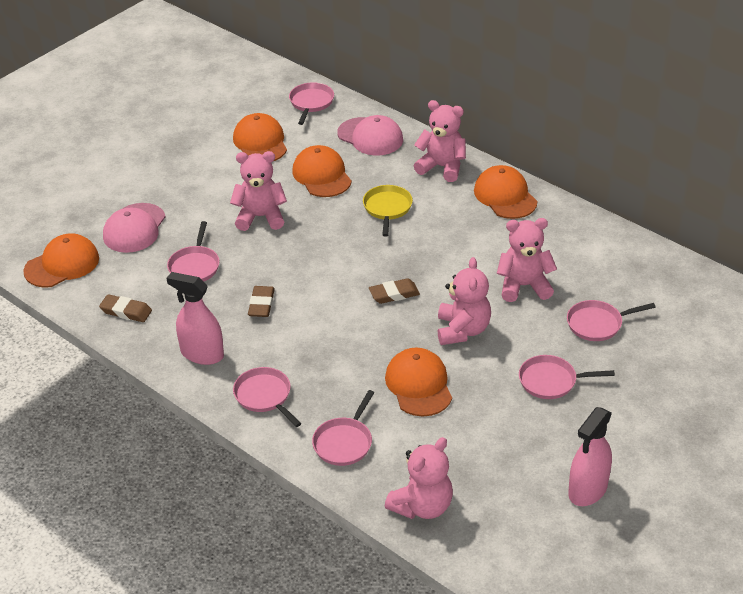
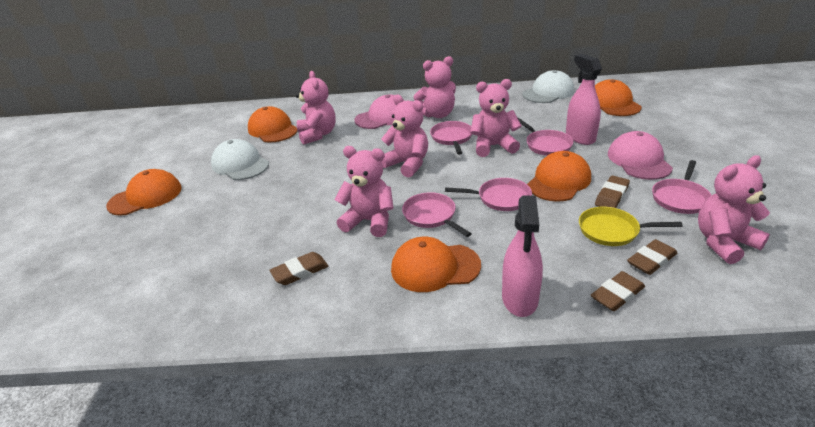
brown eraser: 3 -> 4
pink pan: 6 -> 5
pink teddy bear: 5 -> 6
white cap: 0 -> 2

